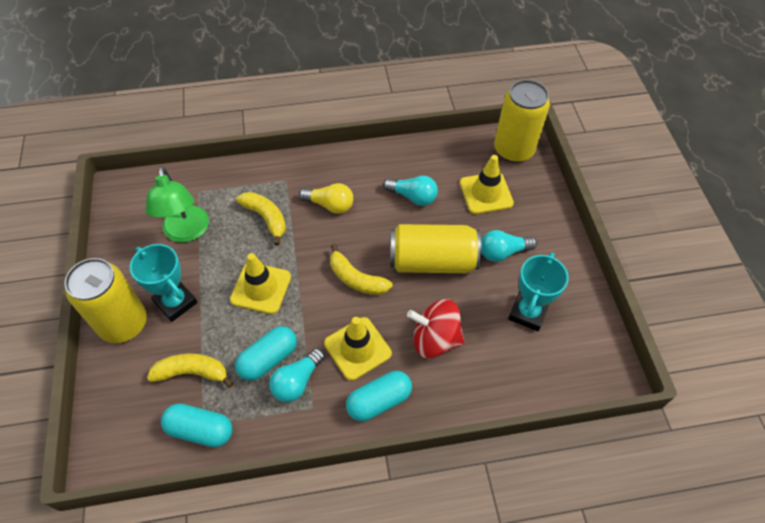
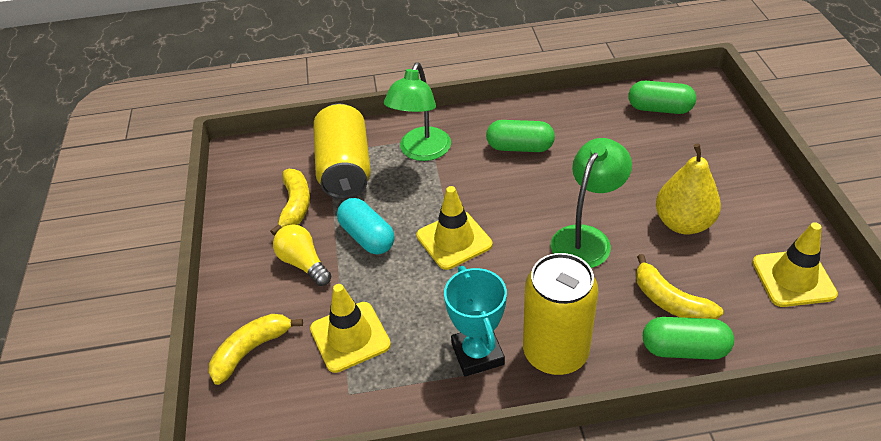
green capsule: 0 -> 3
green lamp: 1 -> 2
red spinning top: 1 -> 0
turquoise capsule: 3 -> 1
turquoise light bulb: 3 -> 0
turquoise trophy: 2 -> 1
yellow can: 3 -> 2
yellow pear: 0 -> 1

